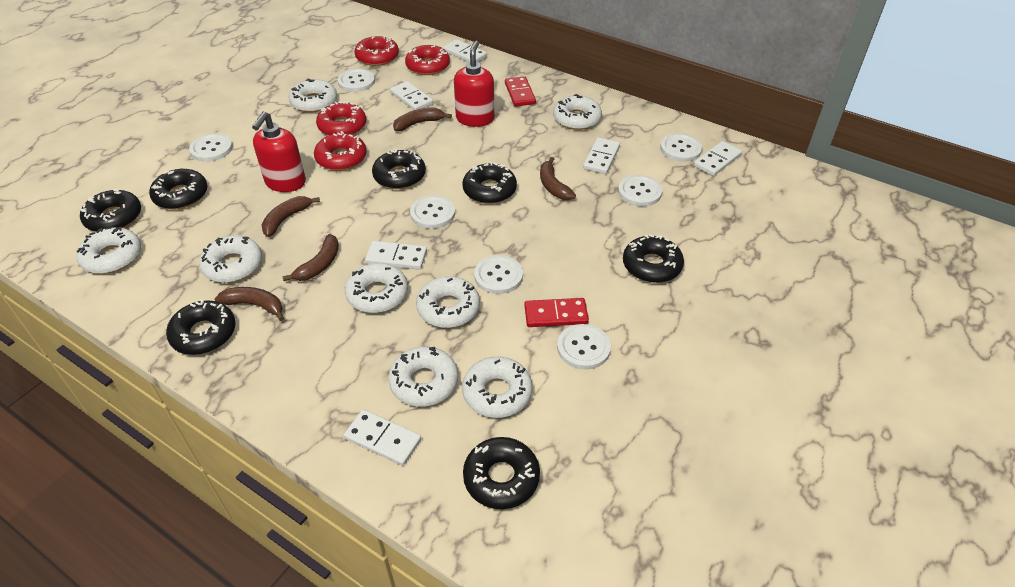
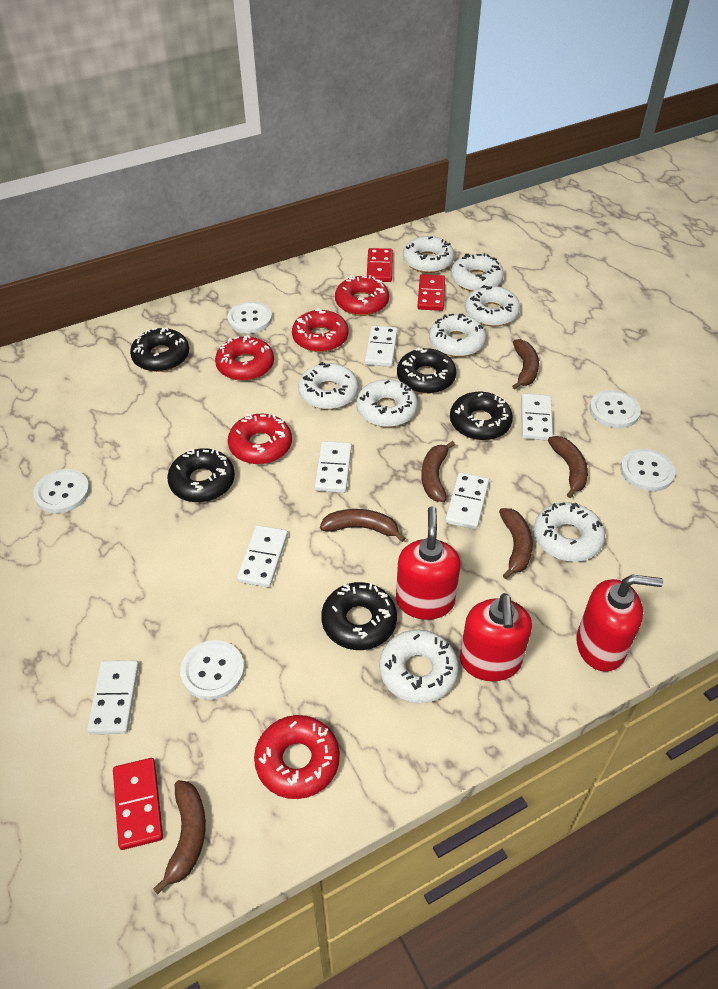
black donut: 7 -> 5
brown banana: 5 -> 6
red domino: 2 -> 3
red donut: 4 -> 5
red soap dispenser: 2 -> 3
white button: 7 -> 5

